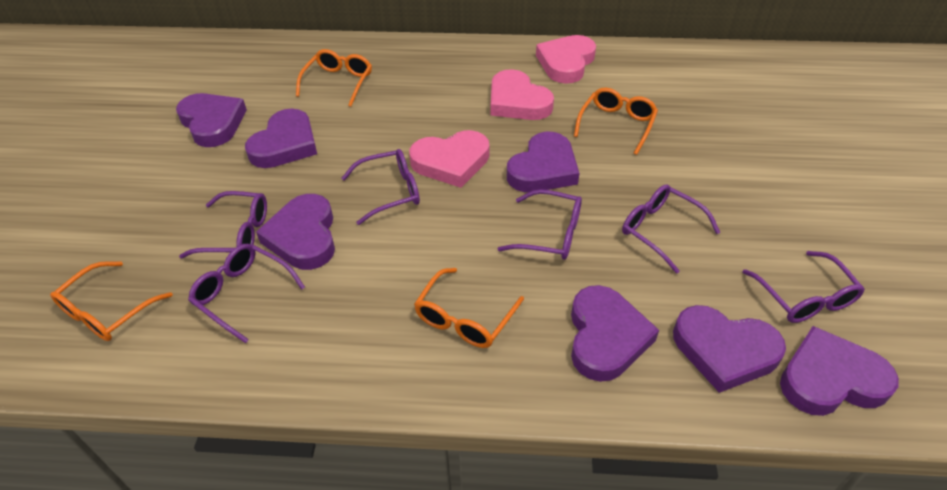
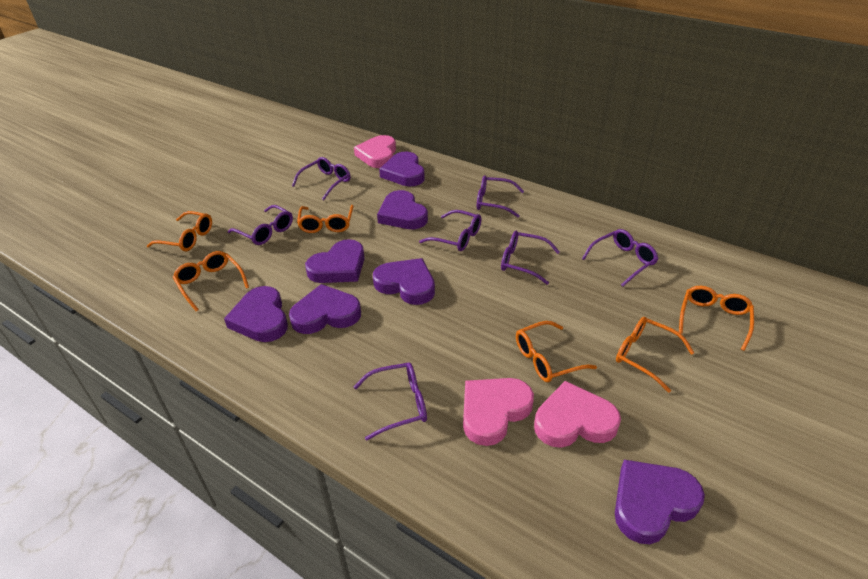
orange glasses: 4 -> 6
purple glasses: 6 -> 7

